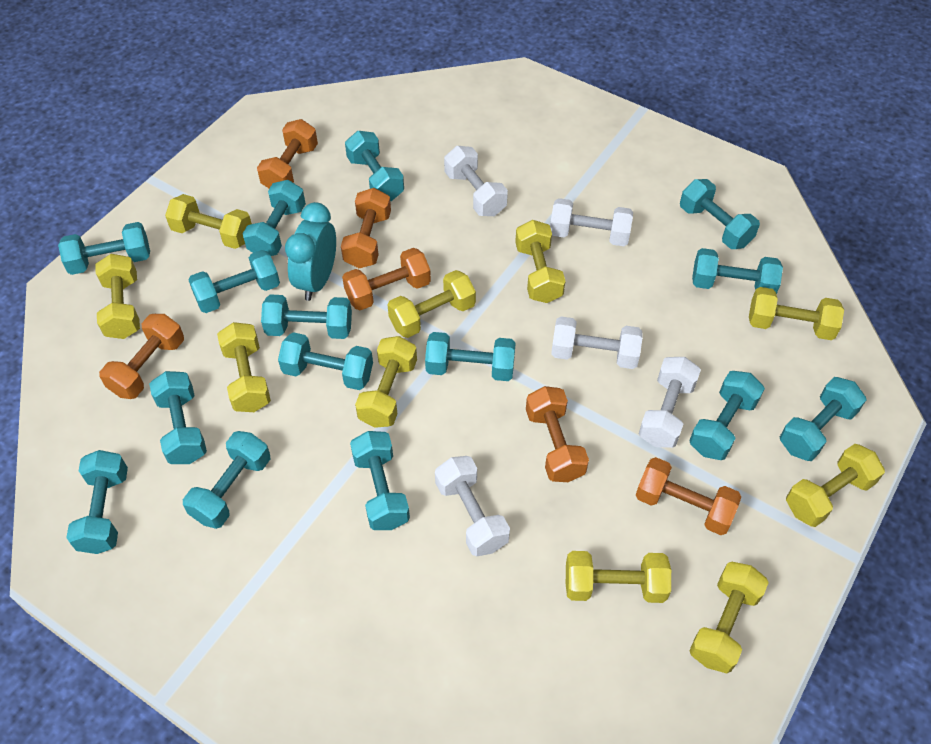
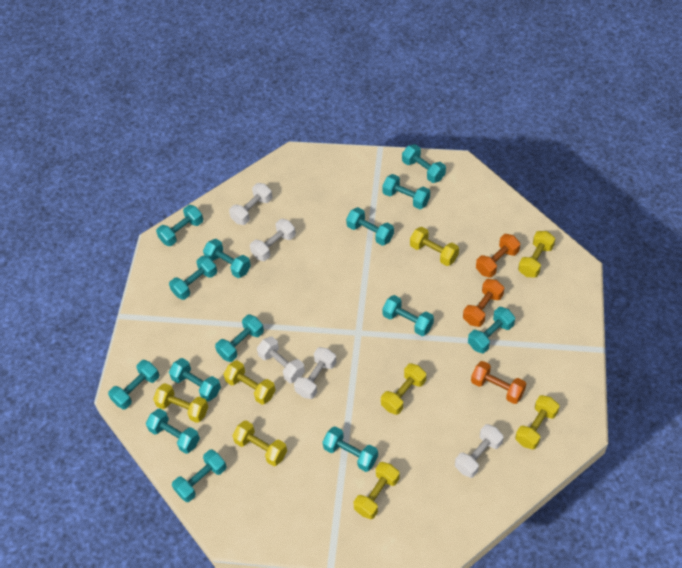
orange dumbbell: 6 -> 3
turquoise clock: 1 -> 0
turquoise dumbbell: 15 -> 14
yellow dumbbell: 10 -> 8

